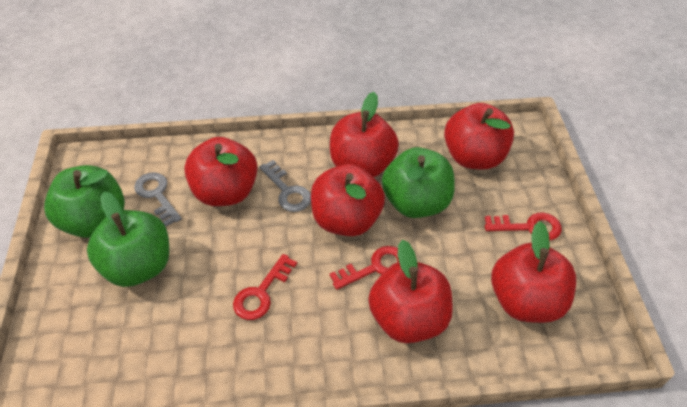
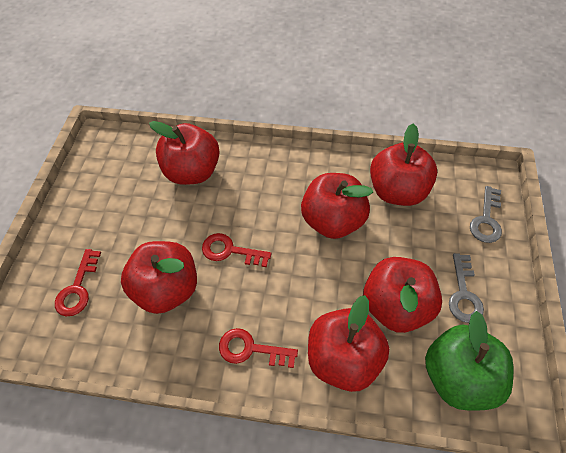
green apple: 3 -> 1

